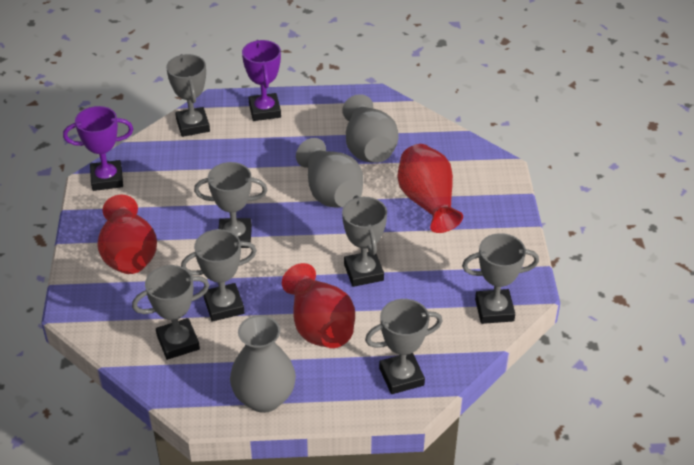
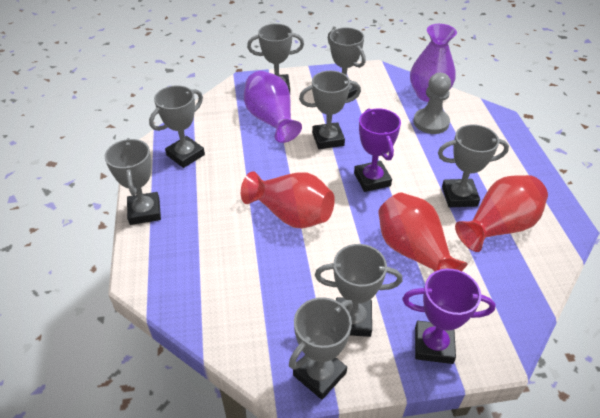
grey pawn: 0 -> 1
grey trophy: 7 -> 8
grey vase: 3 -> 0
purple vase: 0 -> 2

